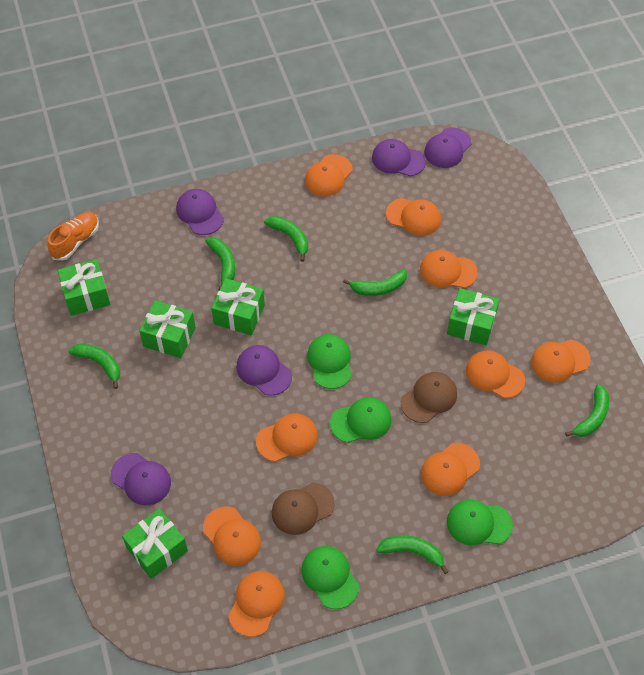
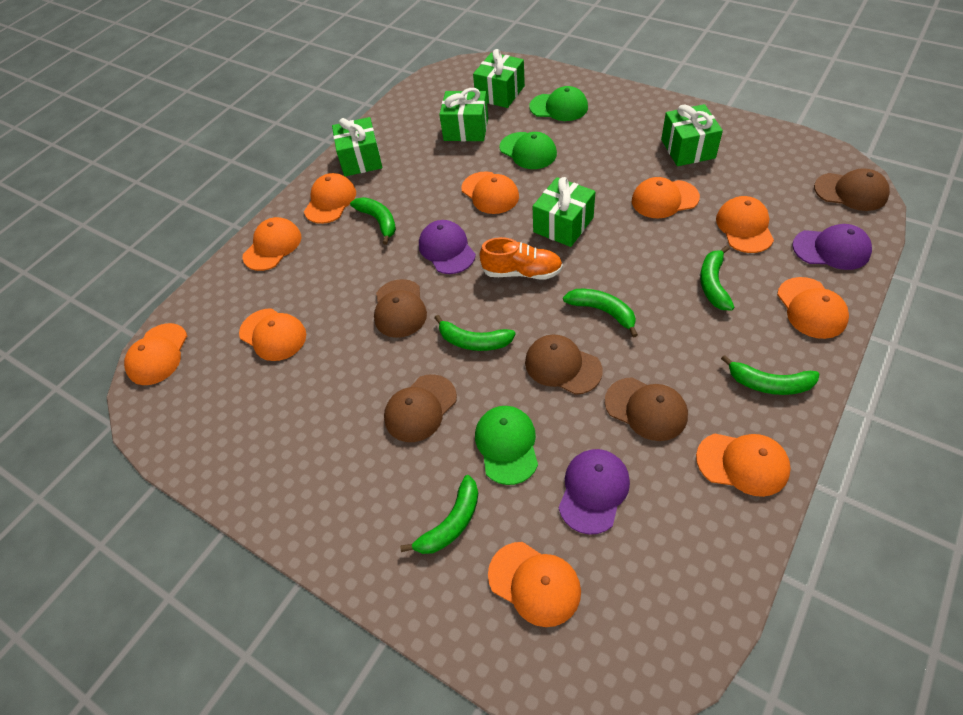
brown cap: 2 -> 5
green cap: 4 -> 3
orange cap: 9 -> 10
purple cap: 5 -> 3

